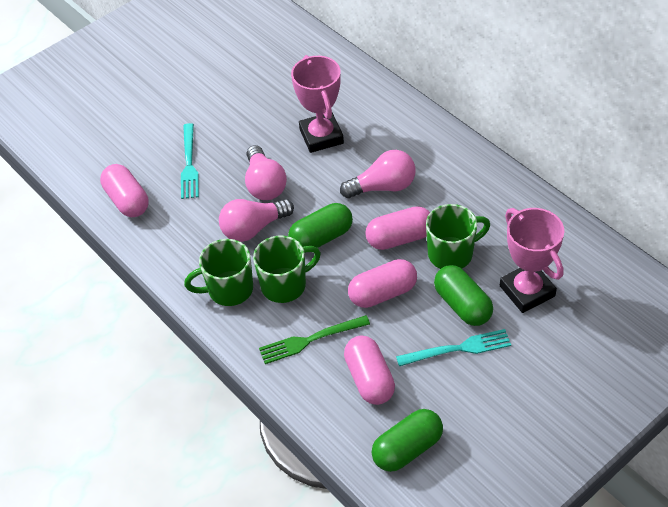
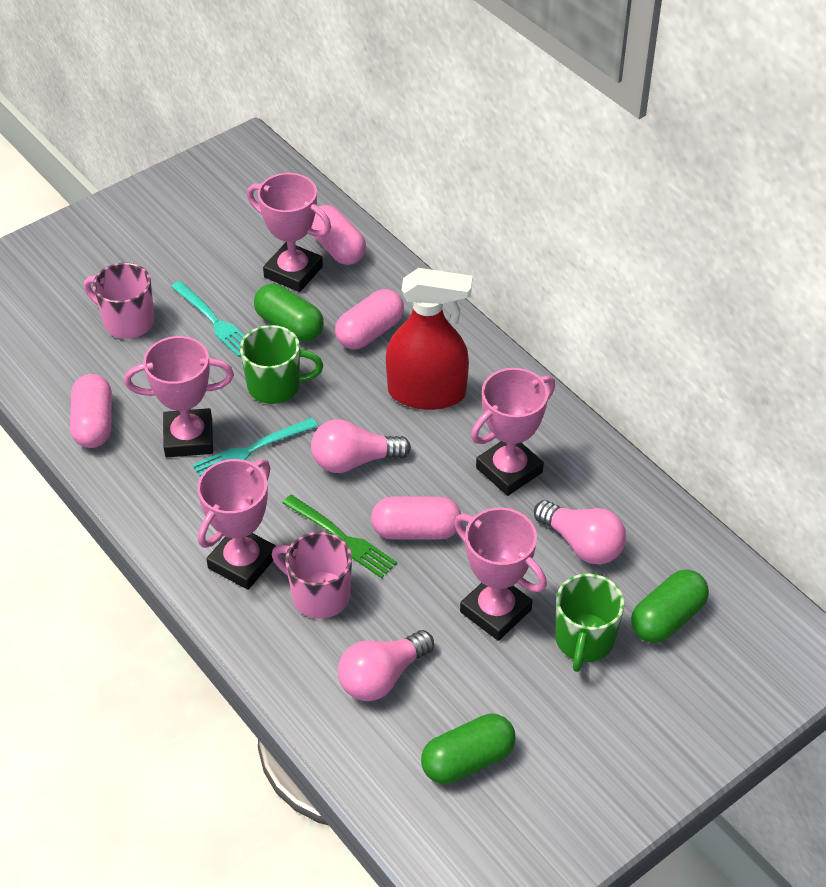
green mug: 3 -> 2
pink mug: 0 -> 2
pink trophy: 2 -> 5
red spray bottle: 0 -> 1

